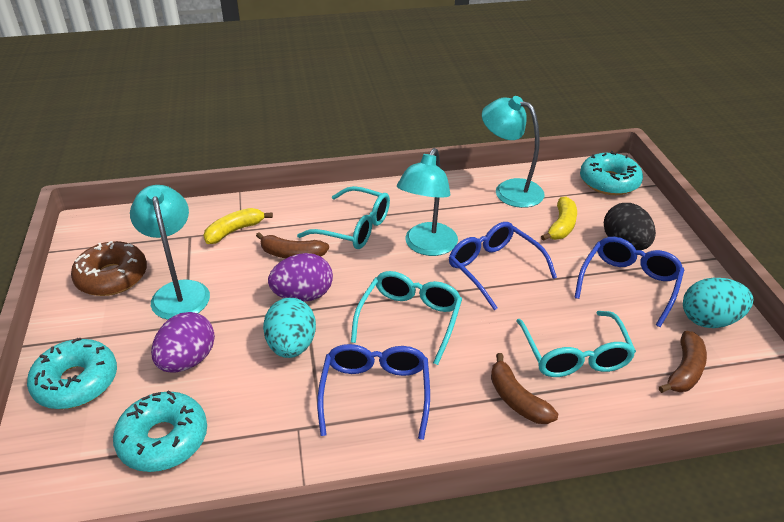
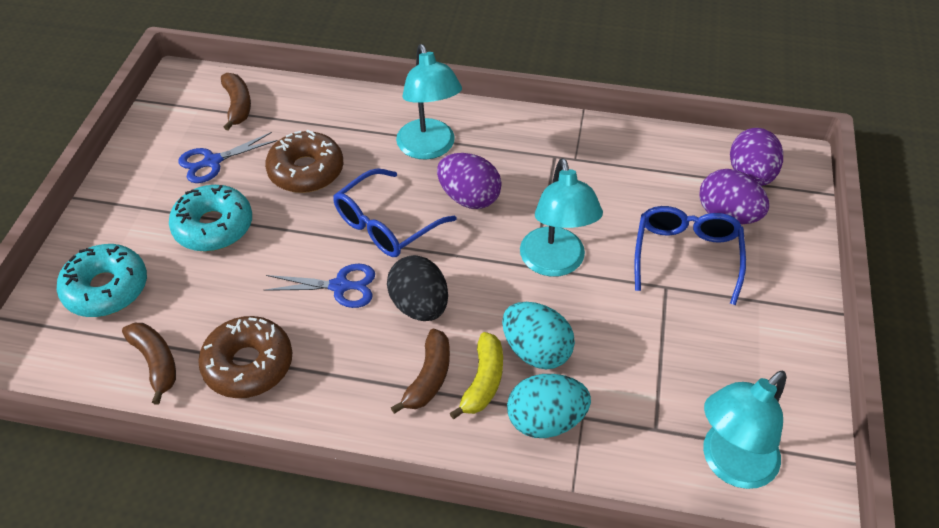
blue glasses: 3 -> 2
blue scissors: 0 -> 2
brown donut: 1 -> 2
purple egg: 2 -> 3
turquoise donut: 3 -> 2
turquoise glasses: 3 -> 0
yellow banana: 2 -> 1

